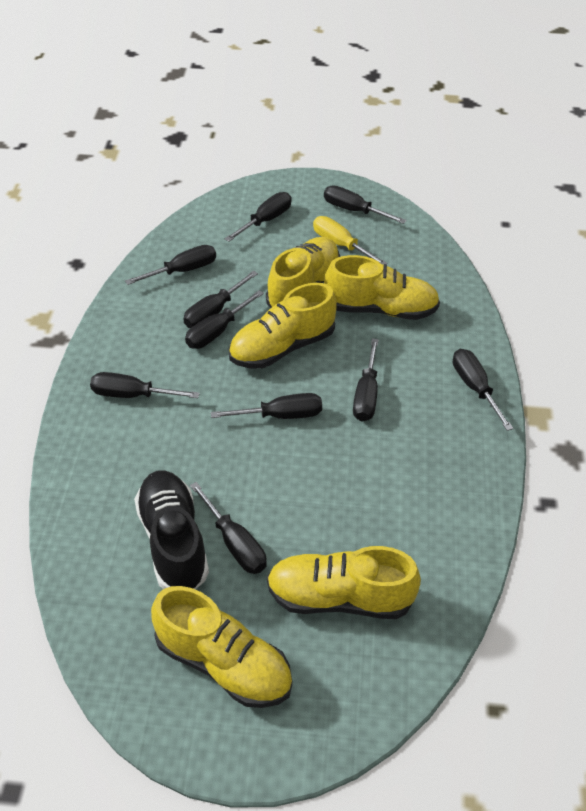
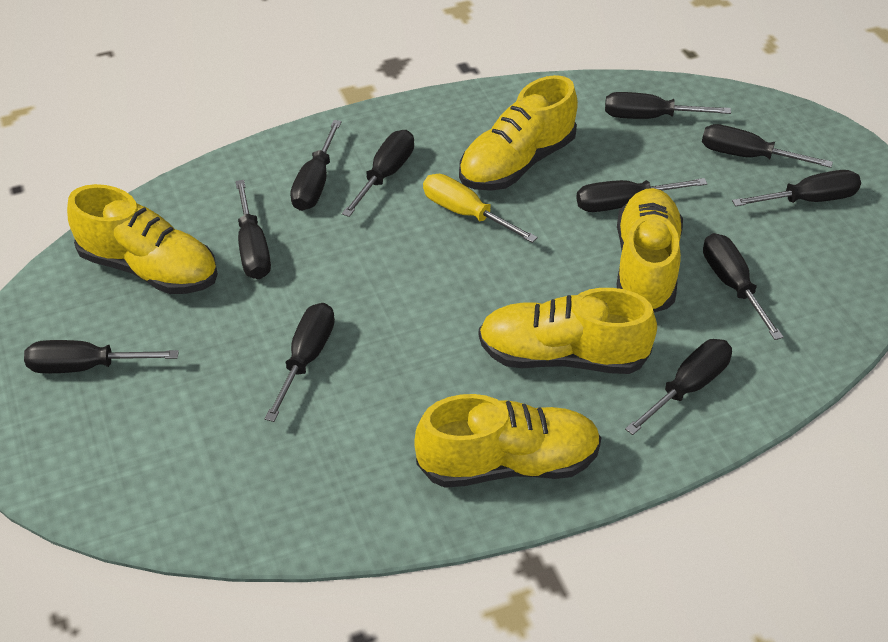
black screwdriver: 10 -> 11
black shoe: 1 -> 0

